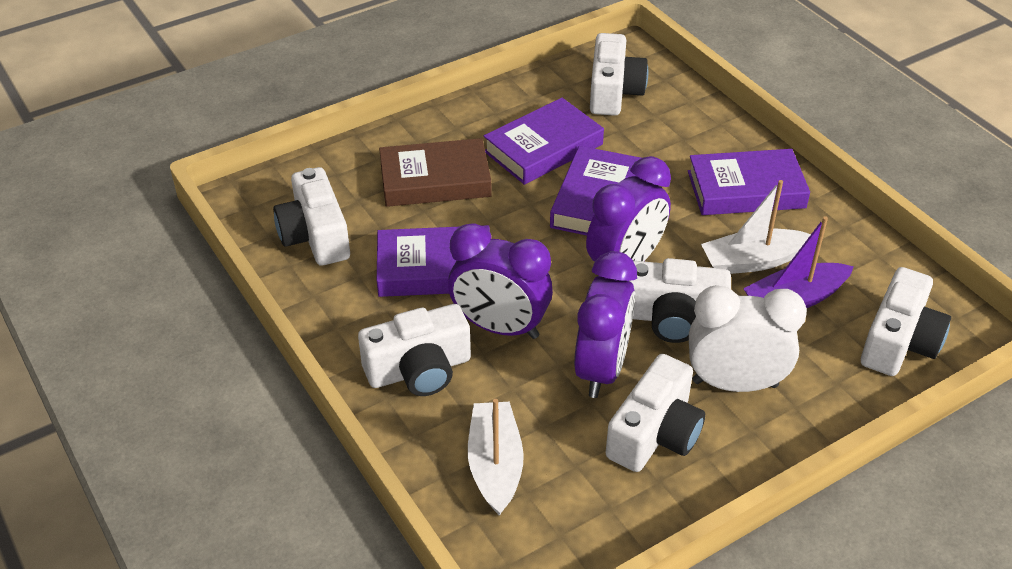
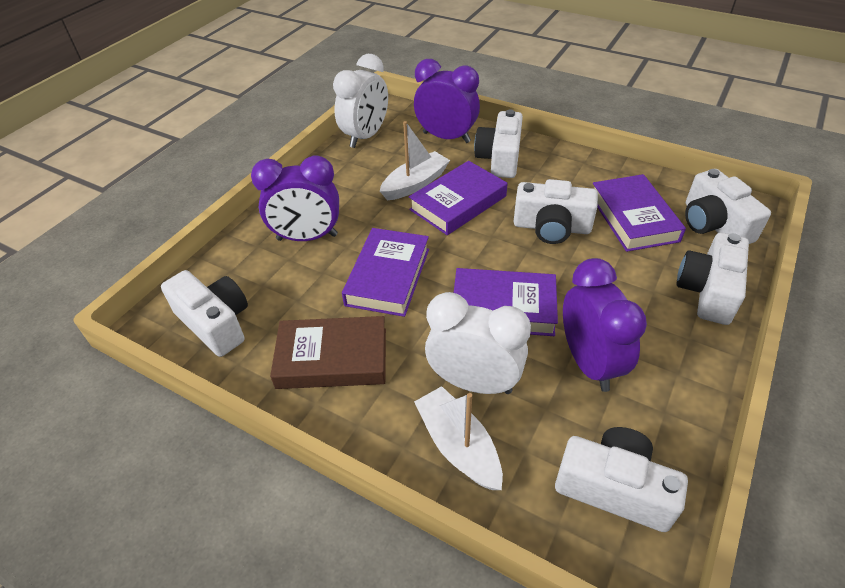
purple boat: 1 -> 0
white clock: 1 -> 2

